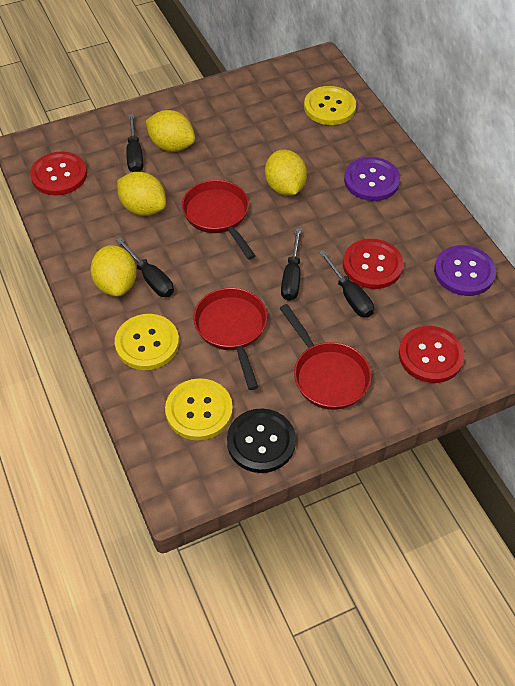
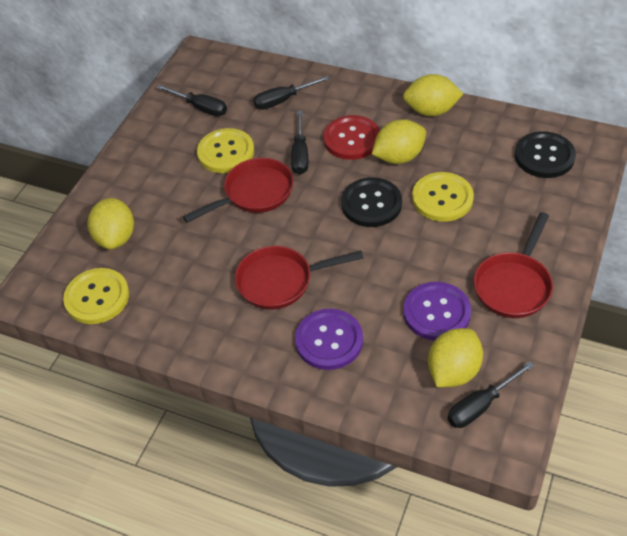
black button: 1 -> 2
red button: 3 -> 1

